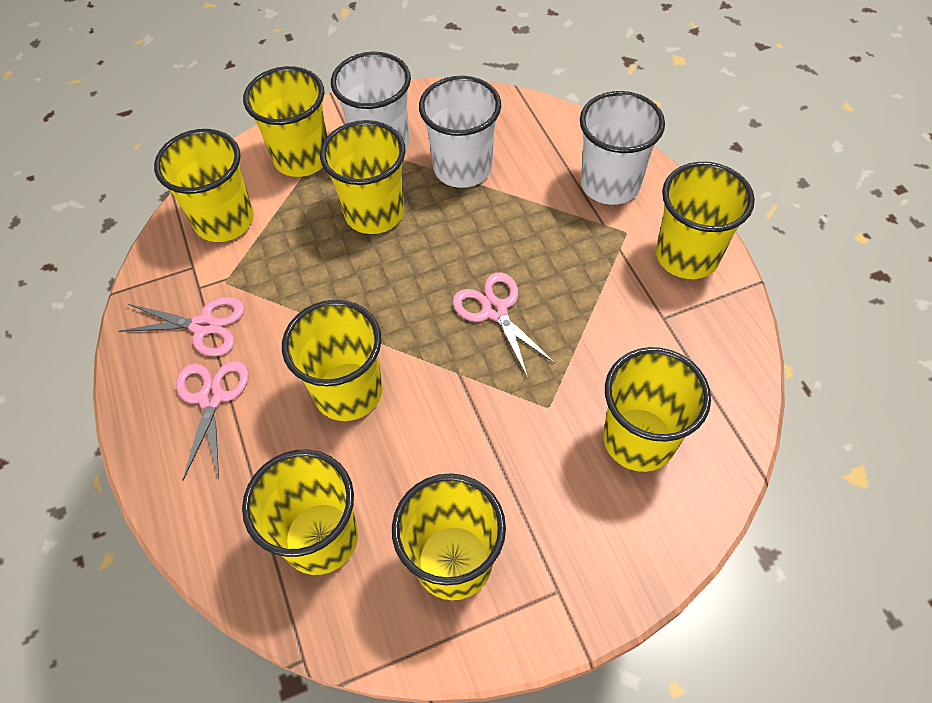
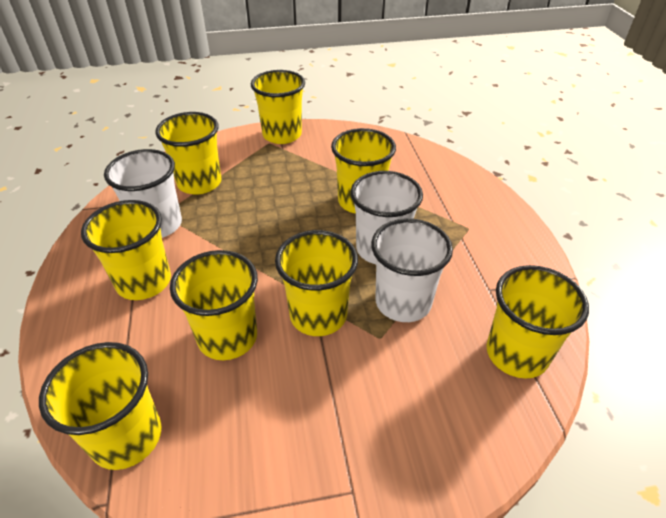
pink scissors: 3 -> 0

